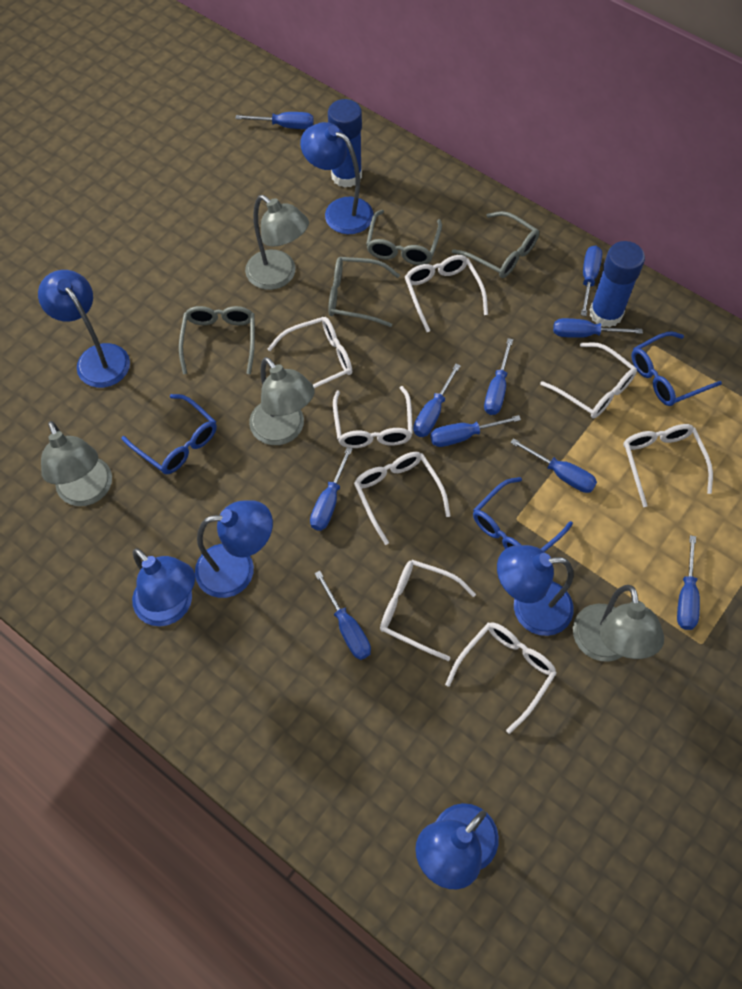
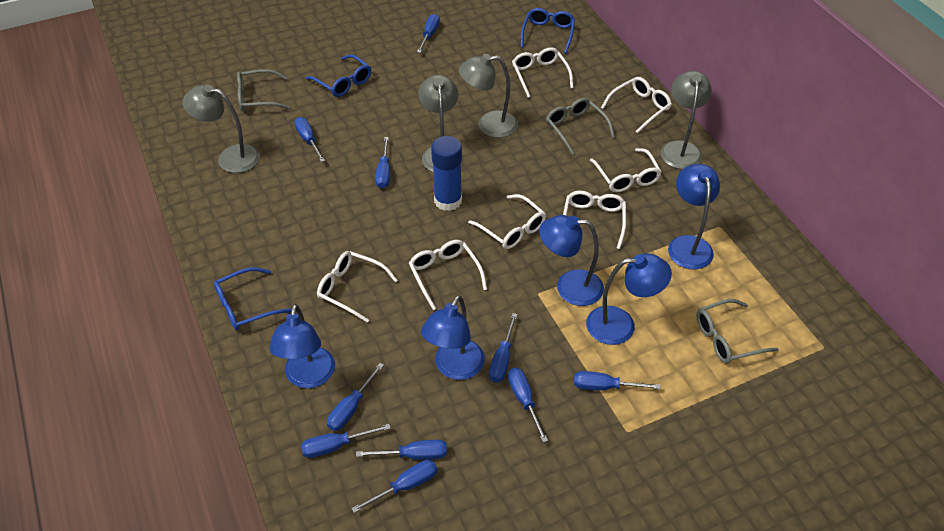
blue glue stick: 2 -> 1
blue lamp: 6 -> 5
grey glasses: 4 -> 3
white glasses: 8 -> 7

